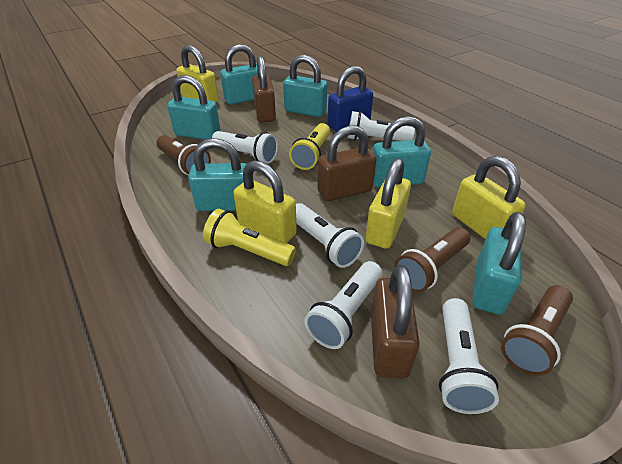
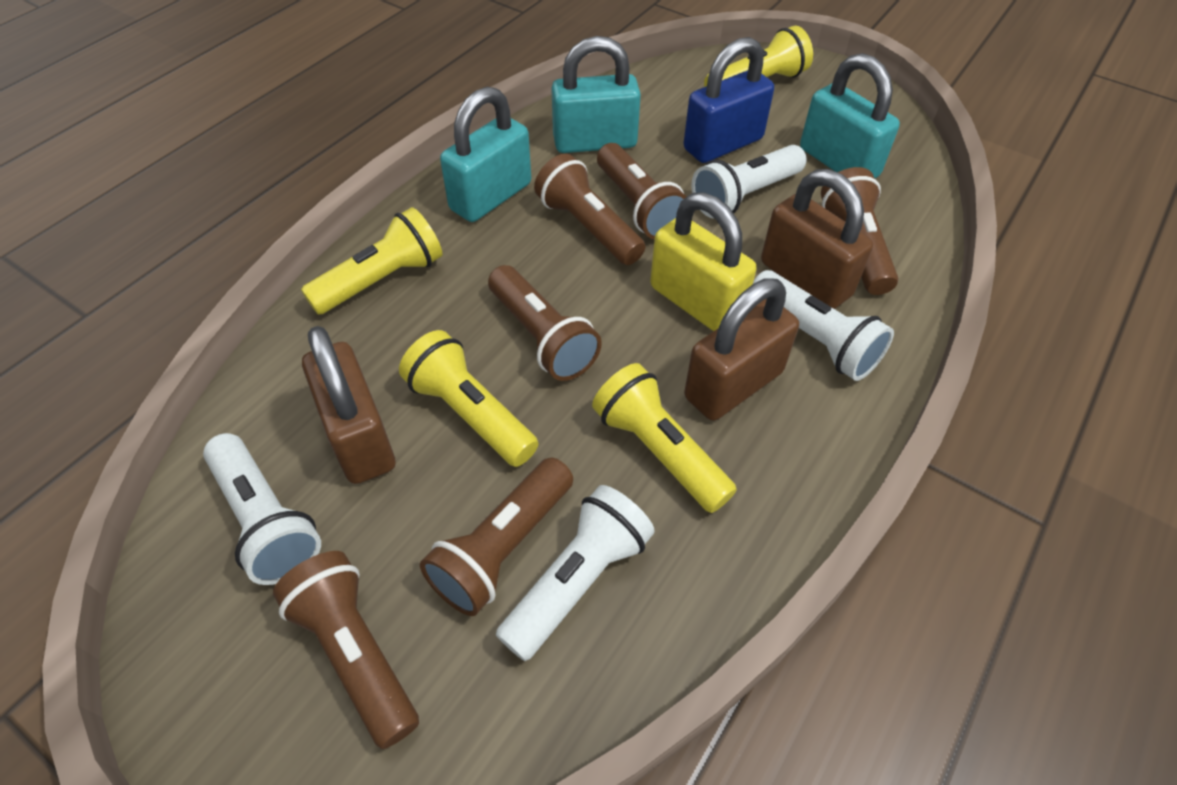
brown flashlight: 3 -> 6
turquoise padlock: 6 -> 3
white flashlight: 5 -> 4
yellow flashlight: 2 -> 4
yellow padlock: 4 -> 1

